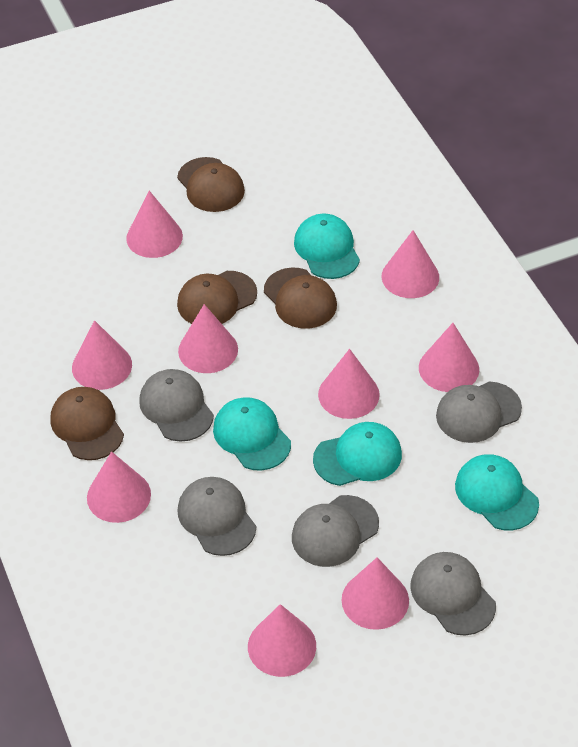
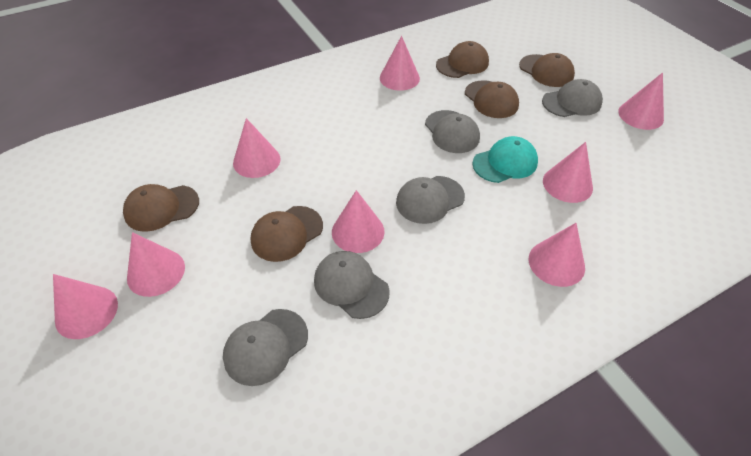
brown cap: 4 -> 5
pink cone: 9 -> 8
turquoise cap: 4 -> 1

